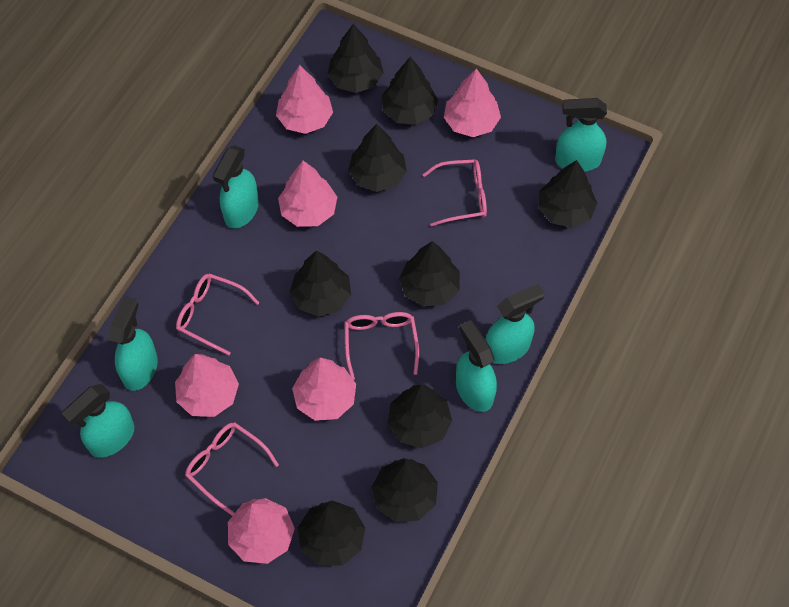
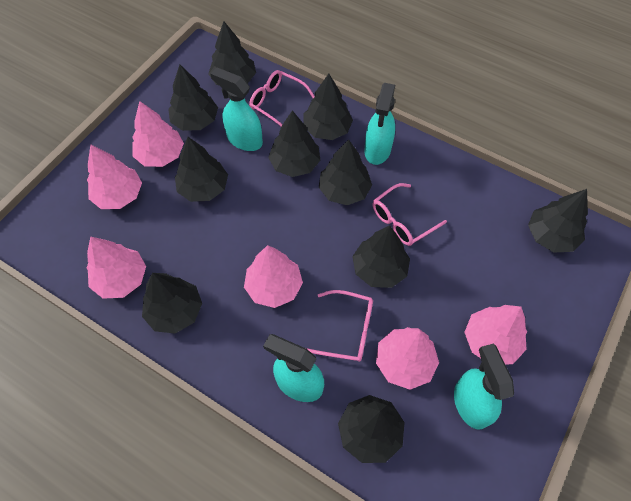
black tree: 9 -> 10
pink glasses: 4 -> 3
turquoise spray bottle: 6 -> 4

